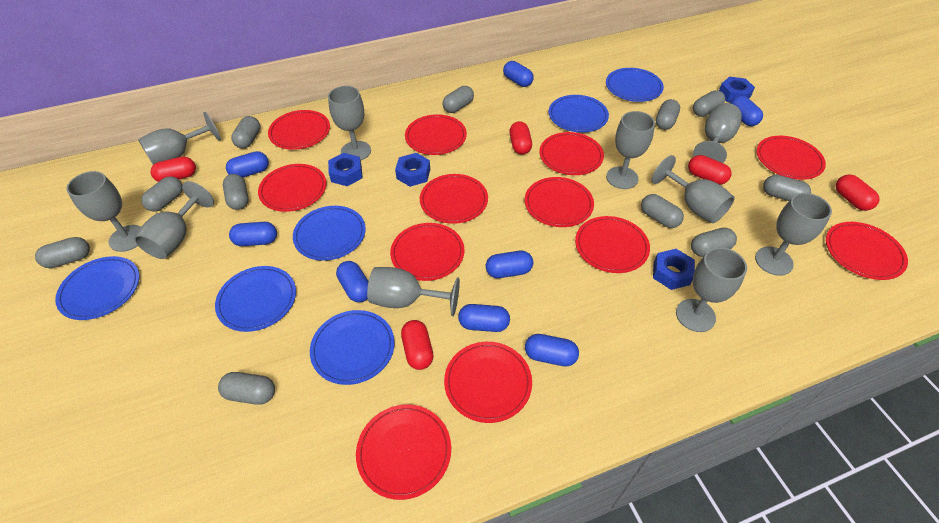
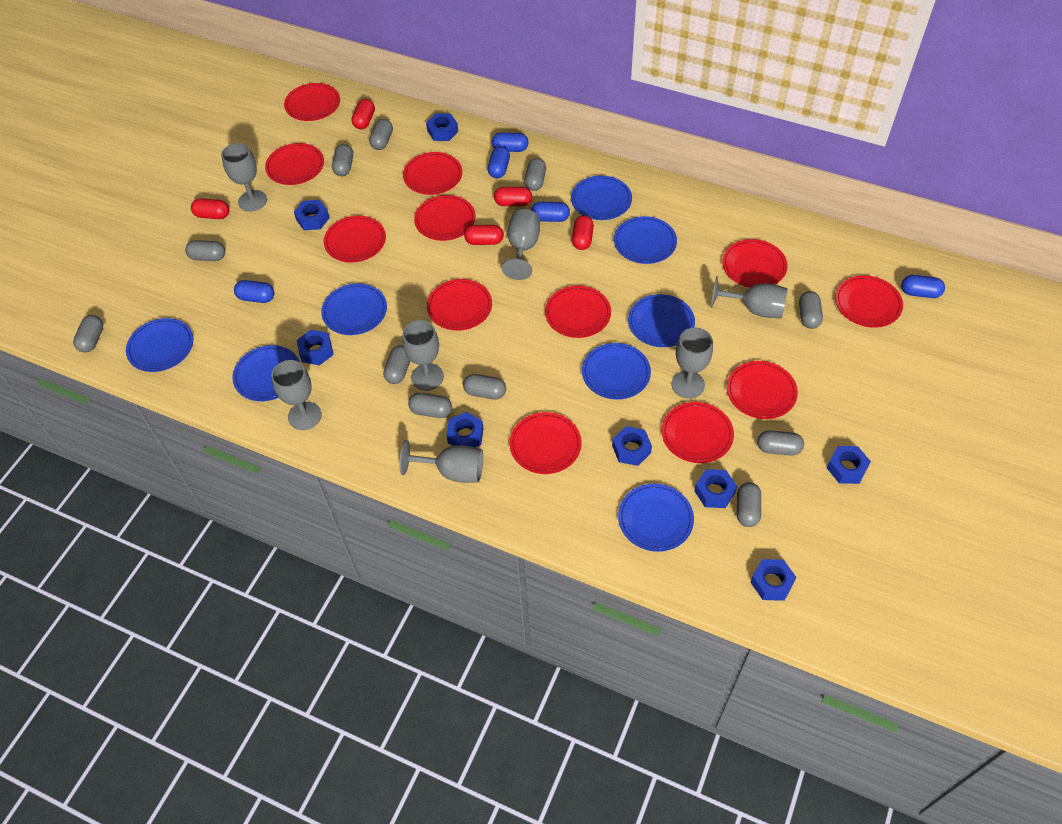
blue capsule: 8 -> 5
blue nut: 4 -> 8
blue plate: 6 -> 8
grey goblet: 10 -> 7

